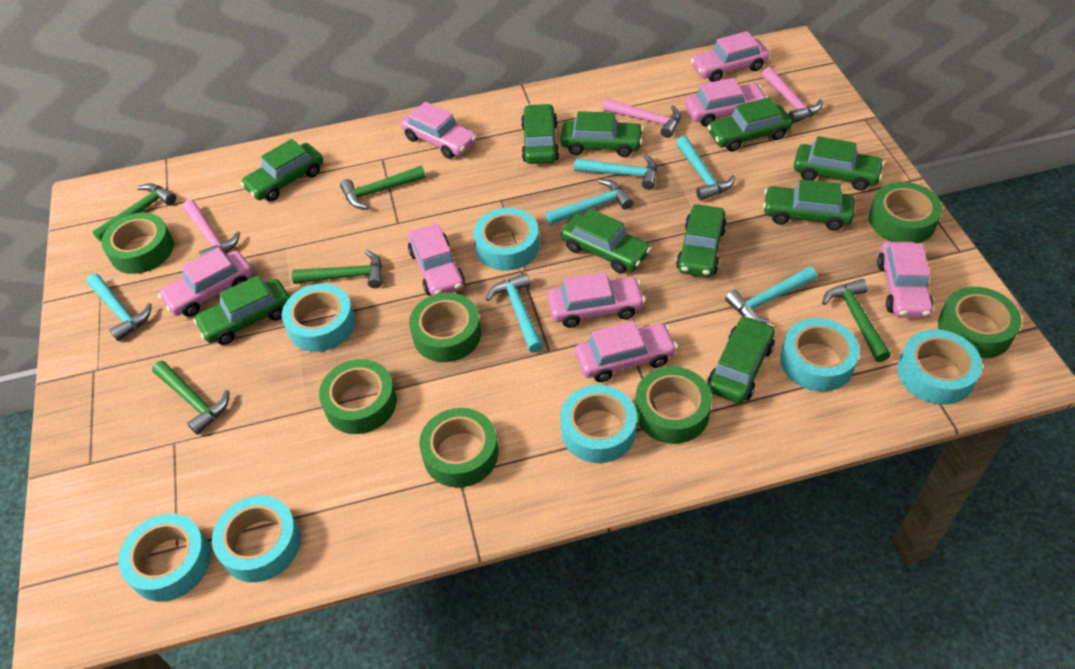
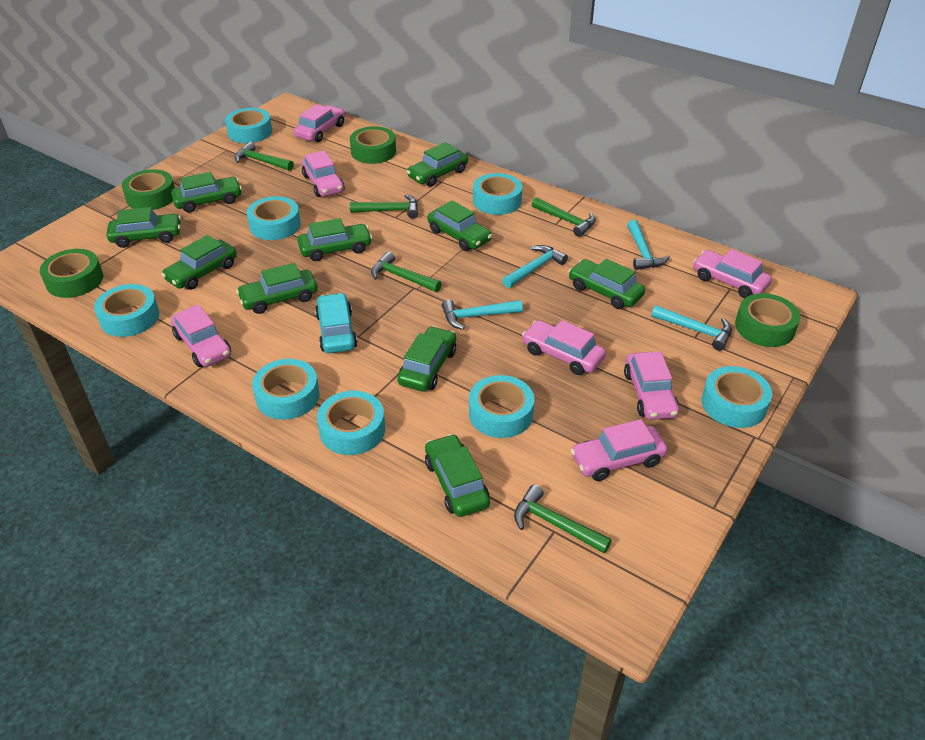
green tape: 7 -> 4
pink car: 8 -> 7
pink hammer: 3 -> 0
turquoise car: 0 -> 1
turquoise hammer: 6 -> 4
turquoise tape: 7 -> 8

